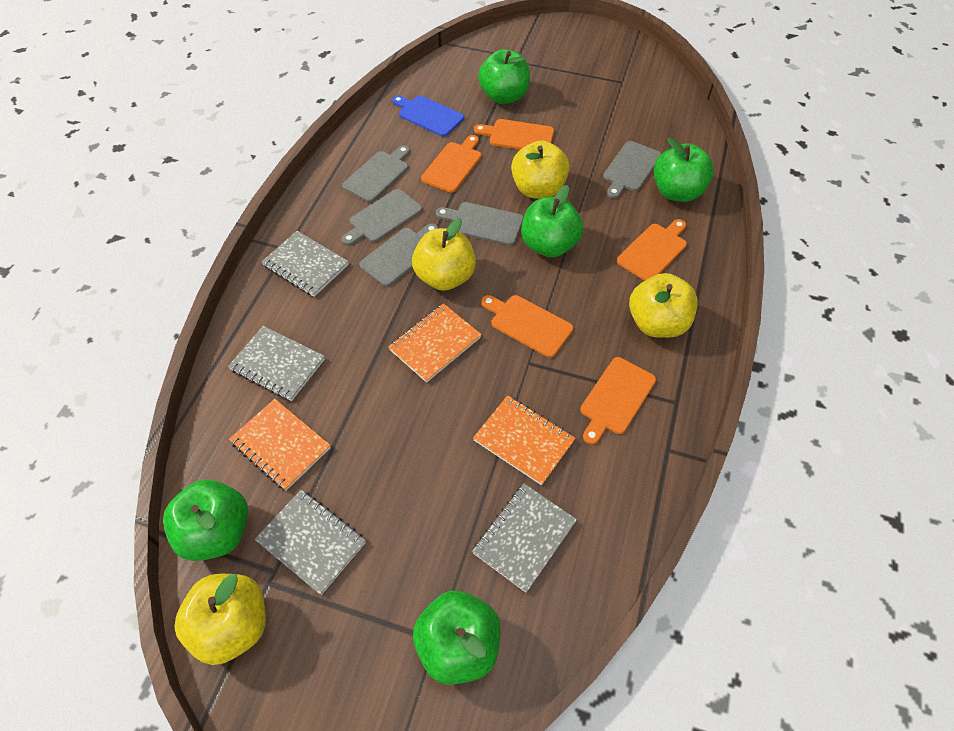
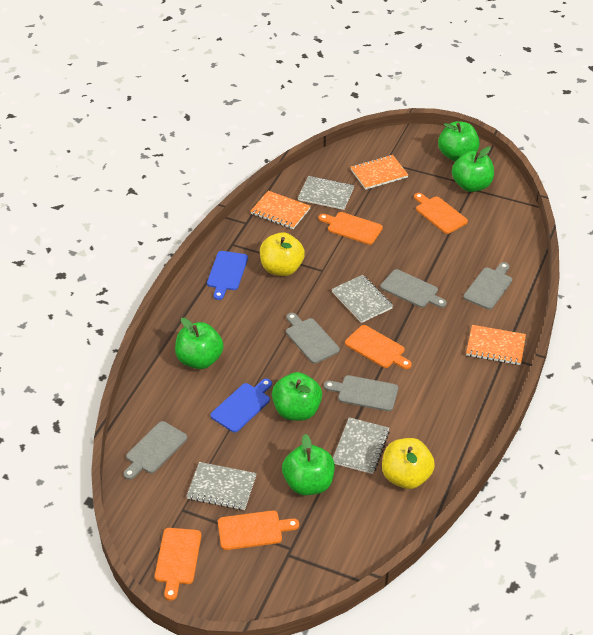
blue cutting board: 1 -> 2
yellow apple: 4 -> 2

